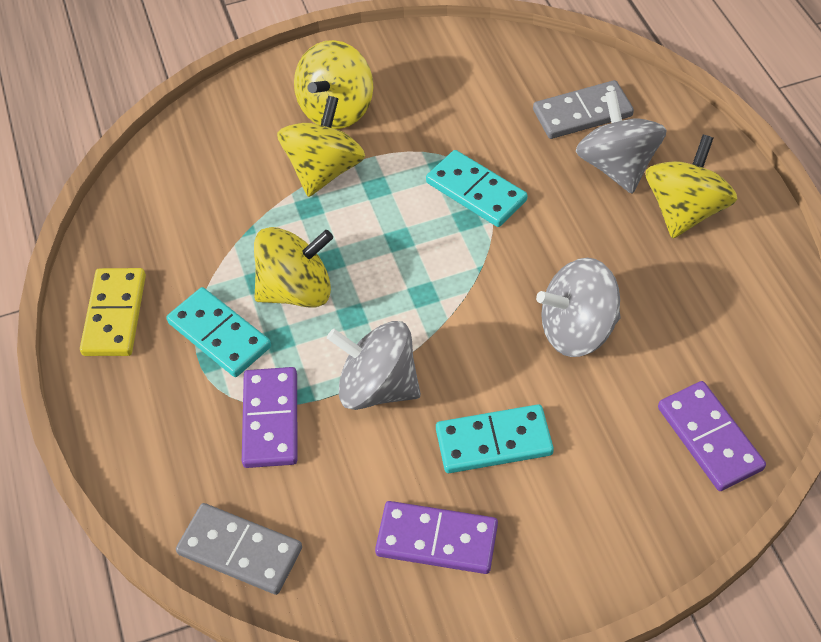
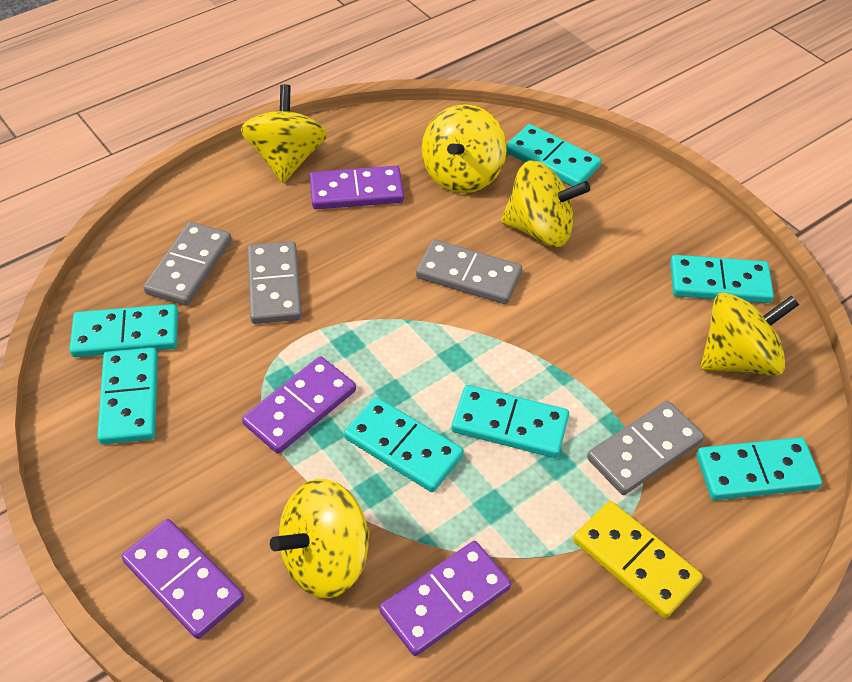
grey domino: 2 -> 4
grey spinning top: 3 -> 0
purple domino: 3 -> 4
turquoise domino: 3 -> 7
yellow spinning top: 4 -> 5

